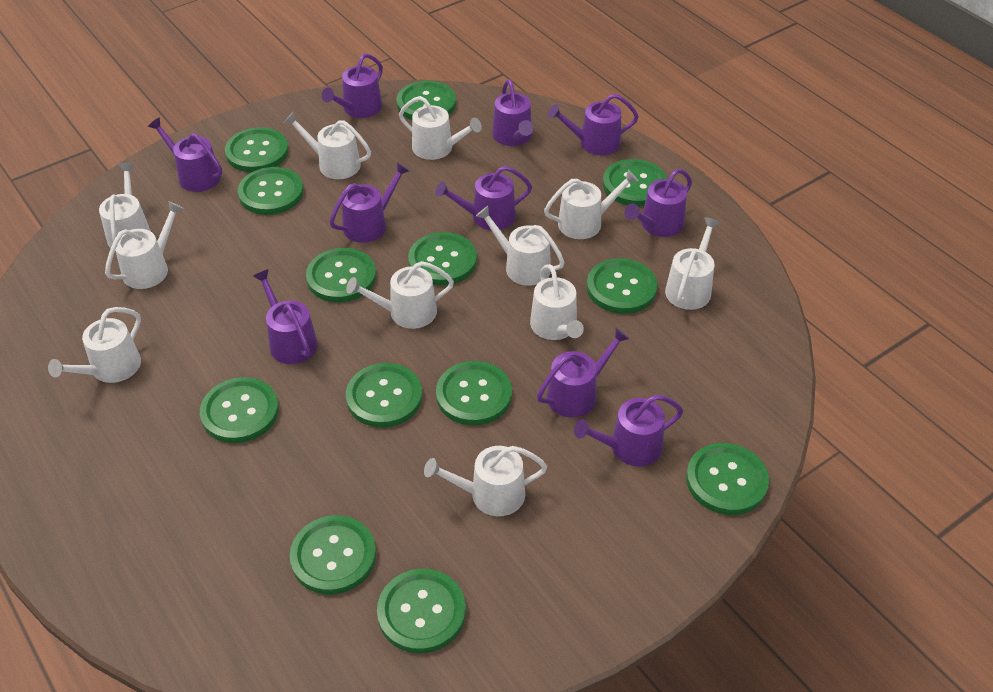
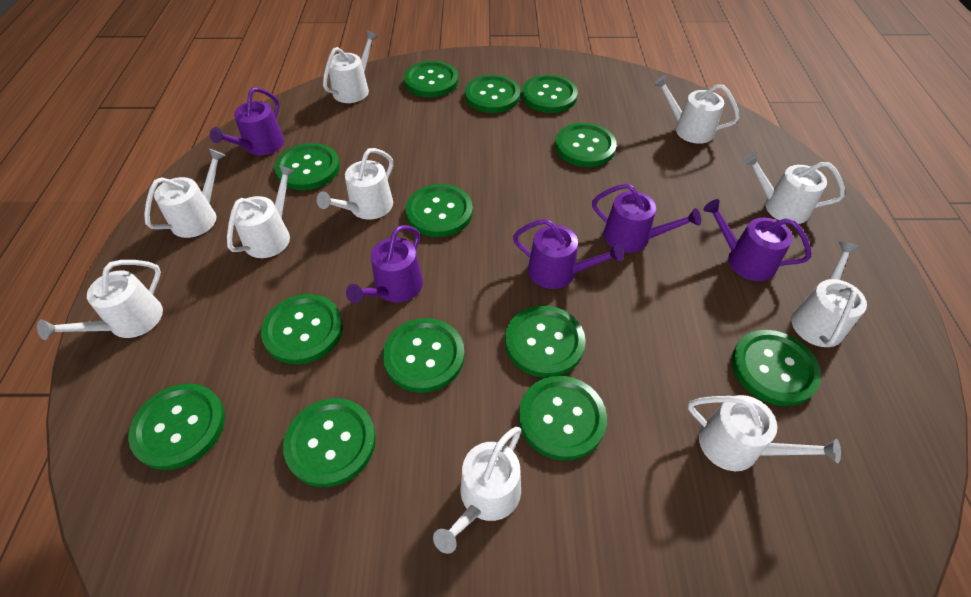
purple watering can: 10 -> 5
white watering can: 11 -> 10

